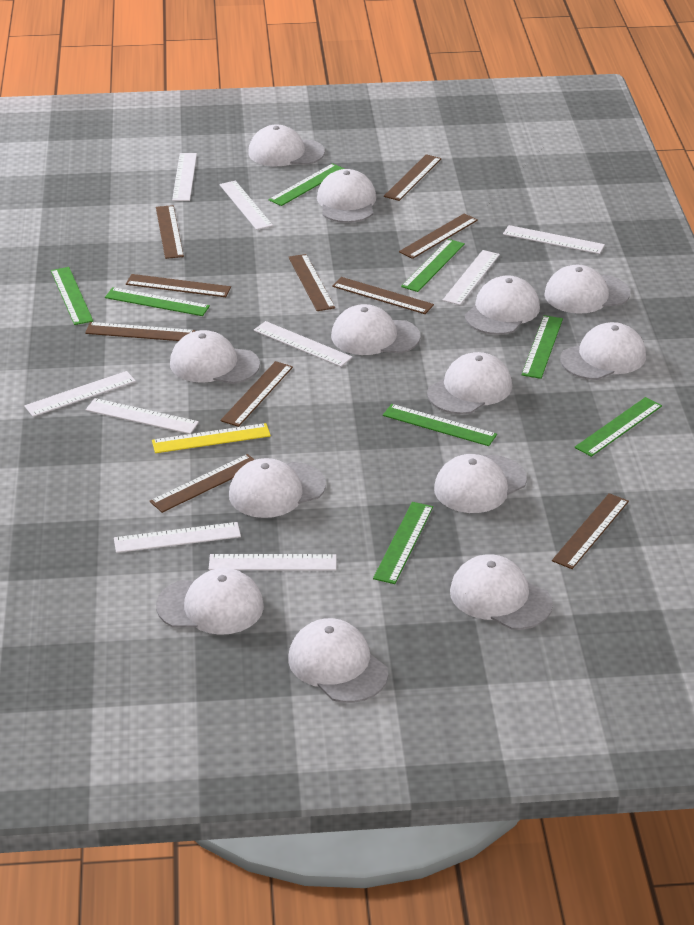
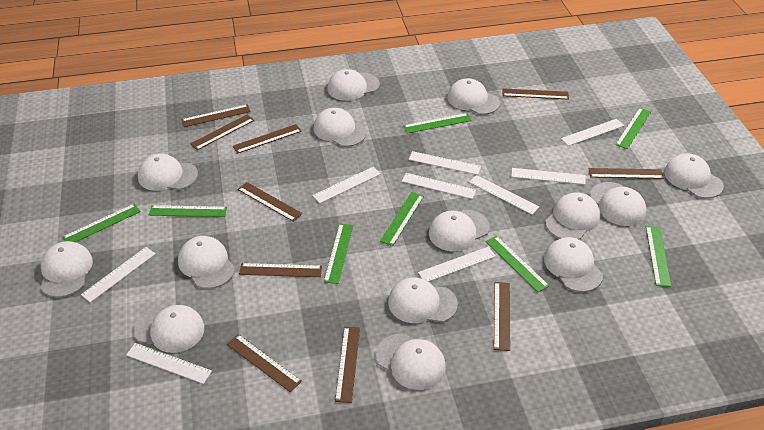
white cap: 13 -> 14
yellow ruler: 1 -> 0

